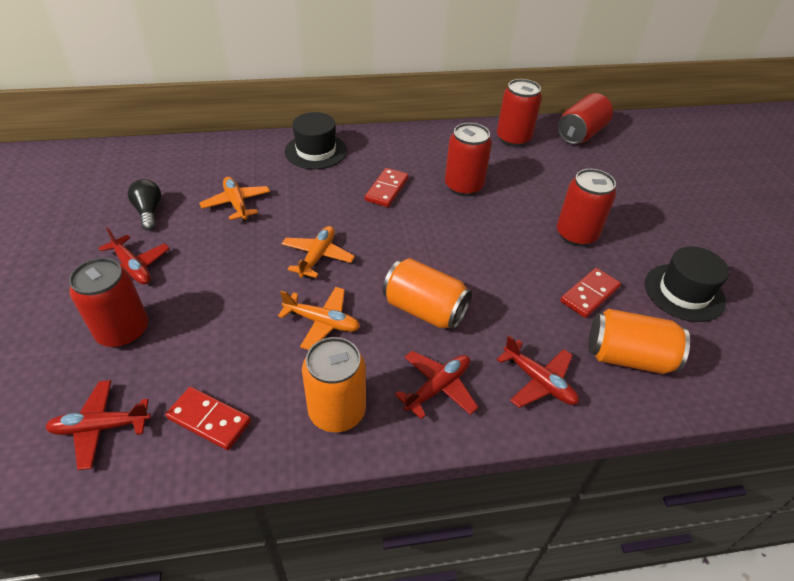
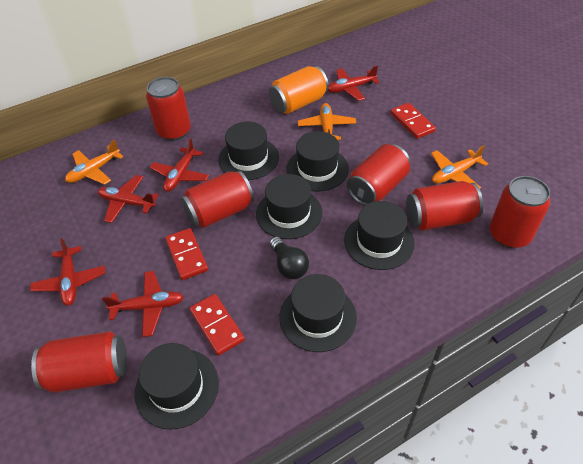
black hat: 2 -> 6
orange can: 3 -> 1
red can: 5 -> 6
red plane: 4 -> 5

